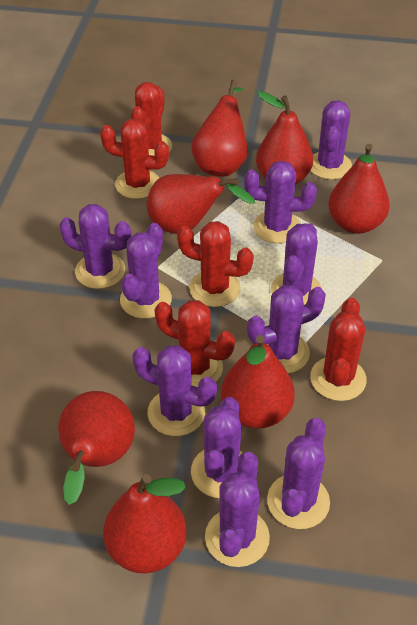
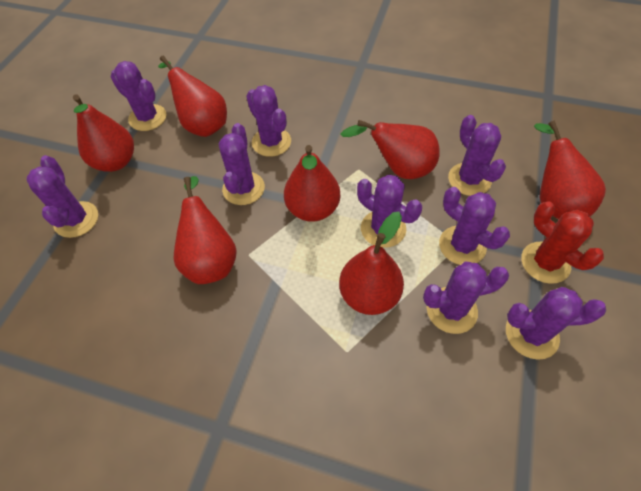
purple cactus: 10 -> 9
red cactus: 5 -> 1

